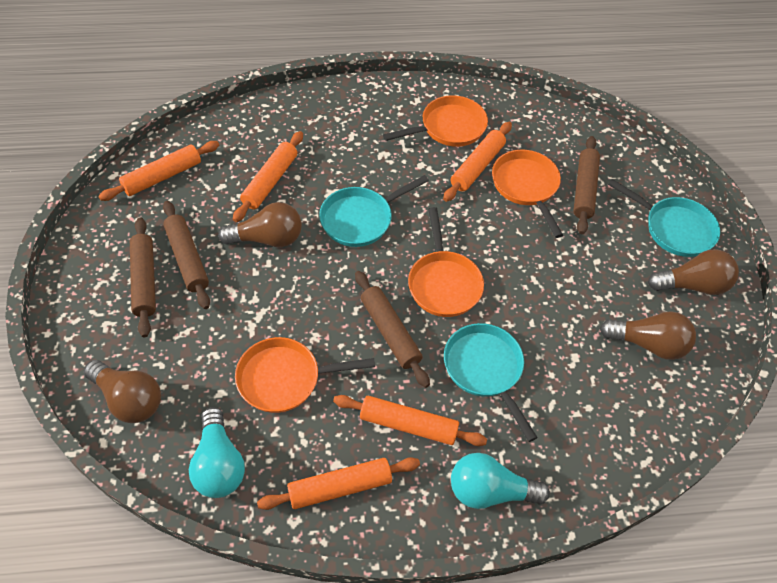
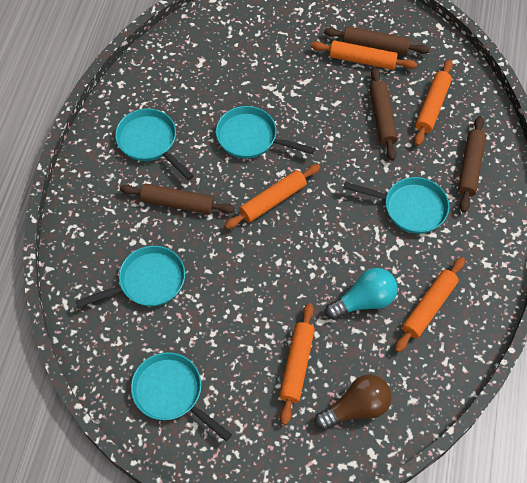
brown light bulb: 4 -> 1
orange pan: 4 -> 0
turquoise light bulb: 2 -> 1
turquoise pan: 3 -> 5

